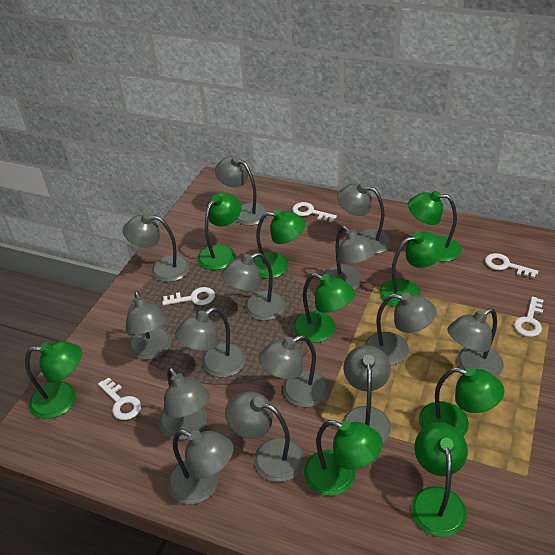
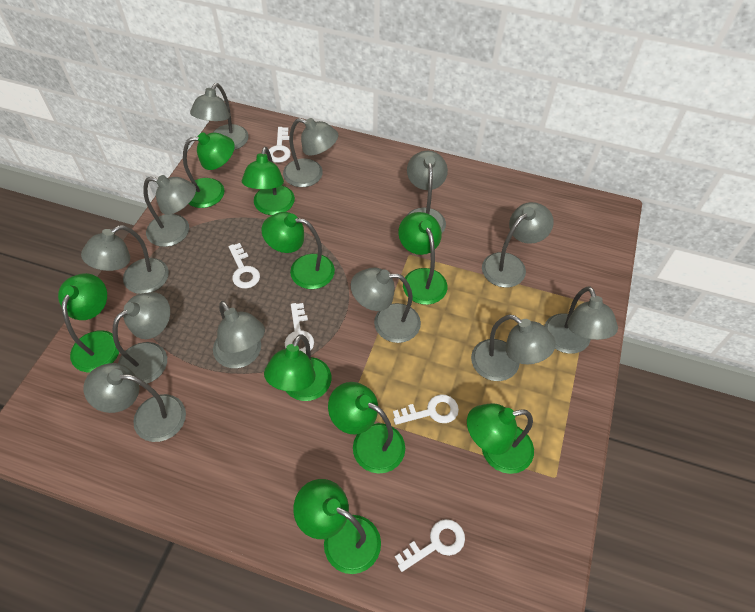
grey lamp: 14 -> 12

